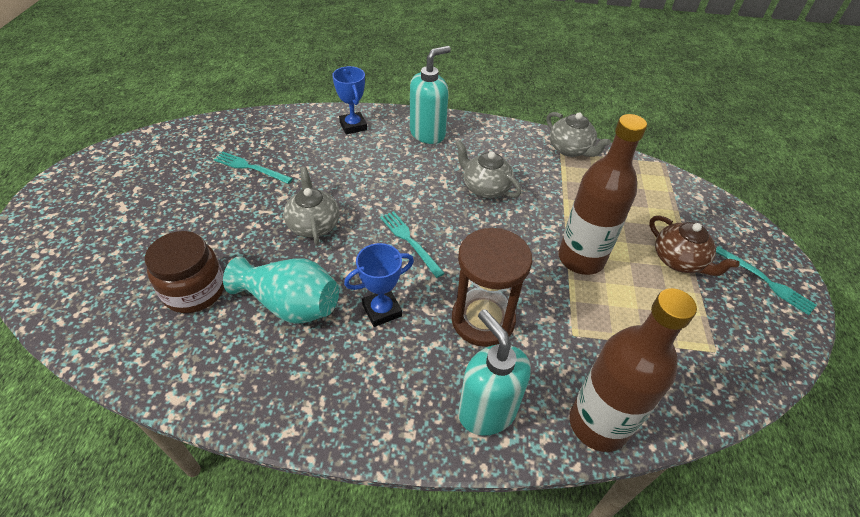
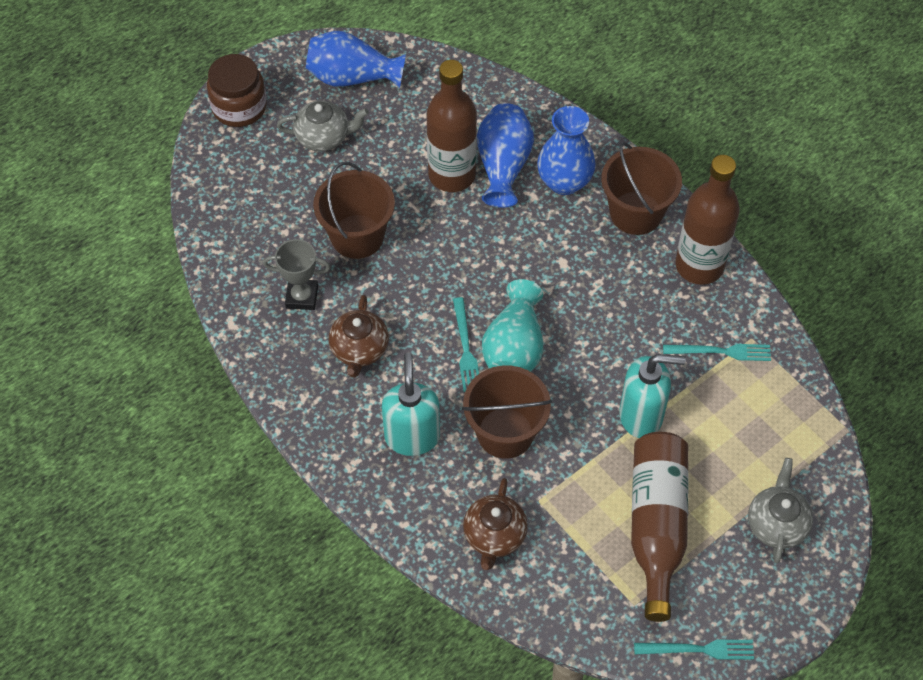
blue trophy: 2 -> 0
blue vase: 0 -> 3
brown bottle: 2 -> 3
brown bucket: 0 -> 3
brown hourglass: 1 -> 0
brown teapot: 1 -> 2
grey teapot: 3 -> 2
grey trophy: 0 -> 1

